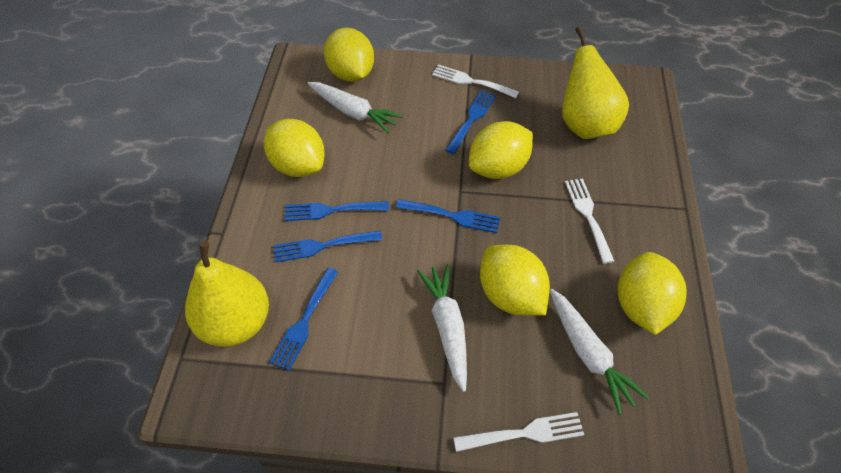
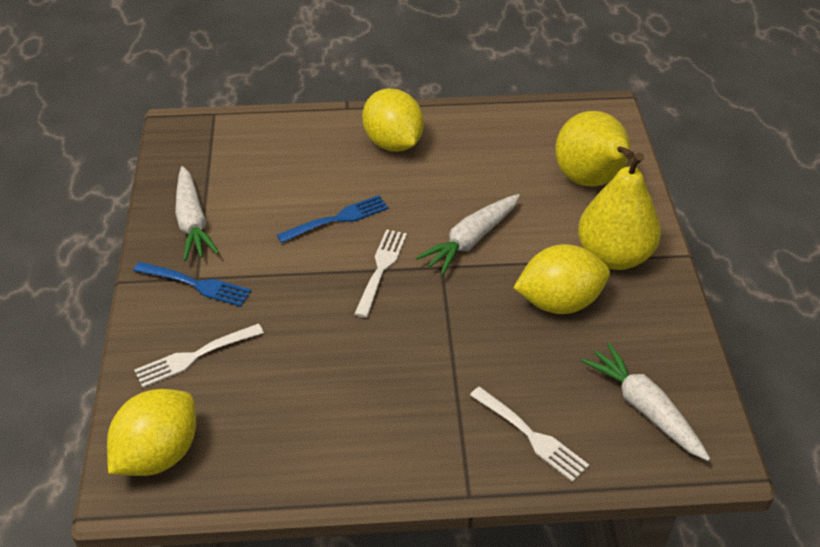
blue fork: 5 -> 2
yellow lemon: 5 -> 3

